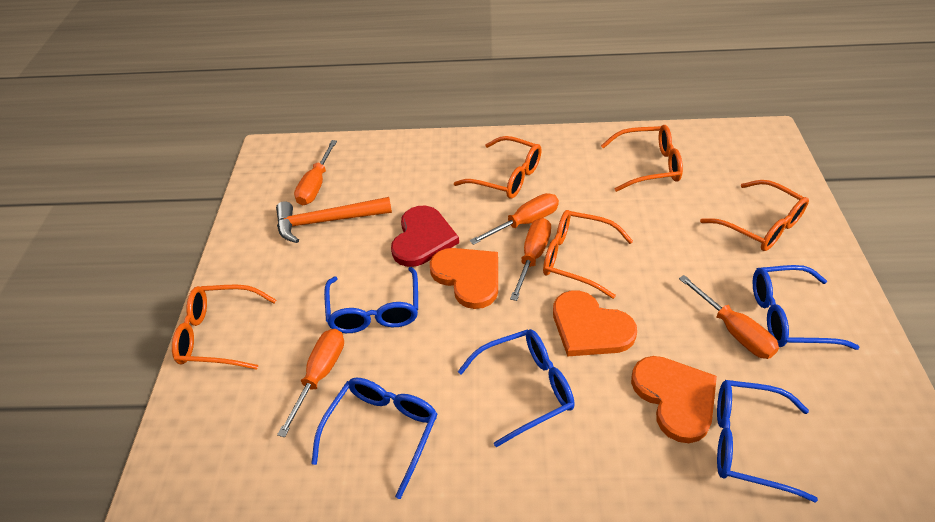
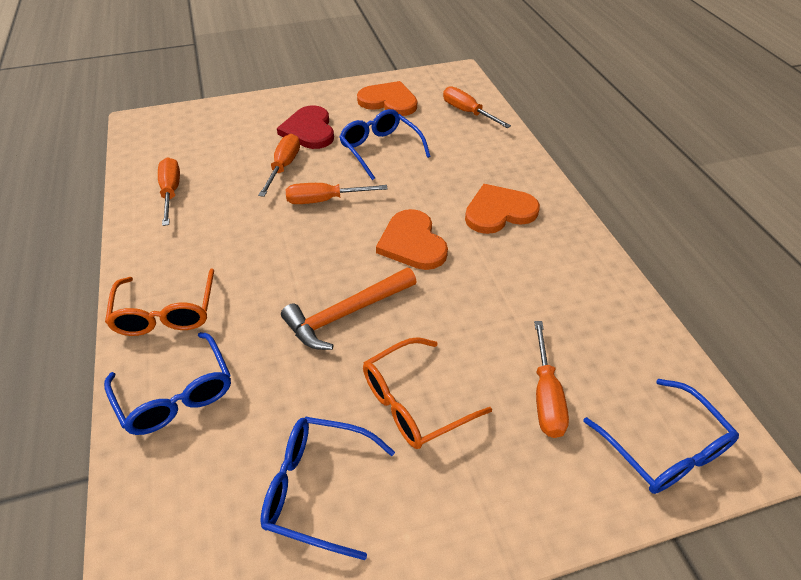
blue glasses: 5 -> 4
orange glasses: 5 -> 2

